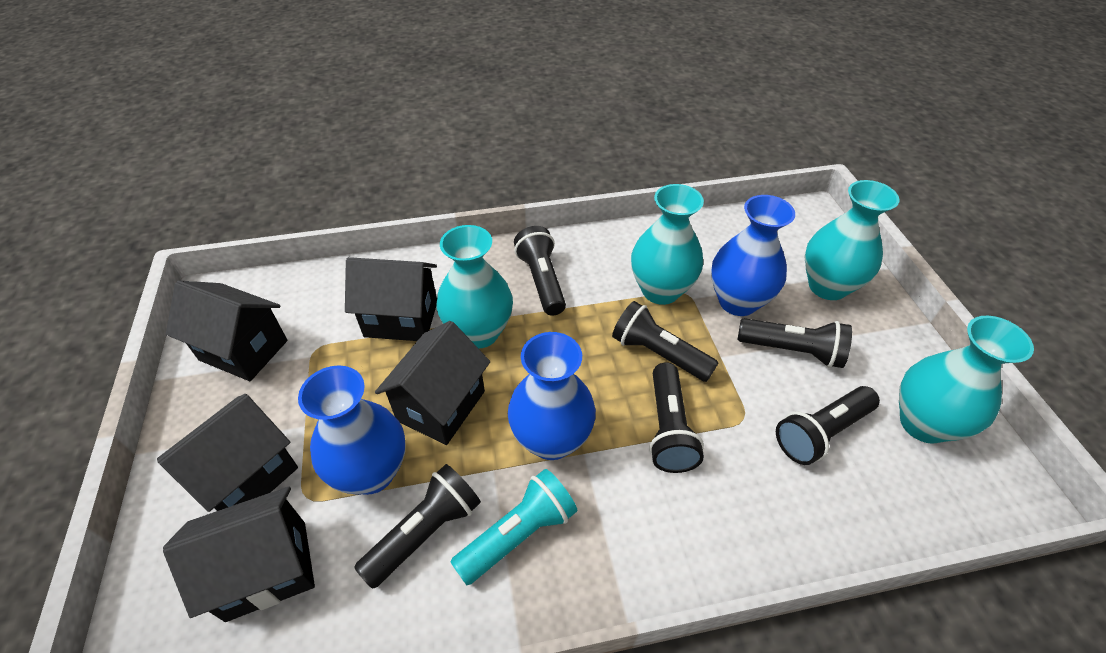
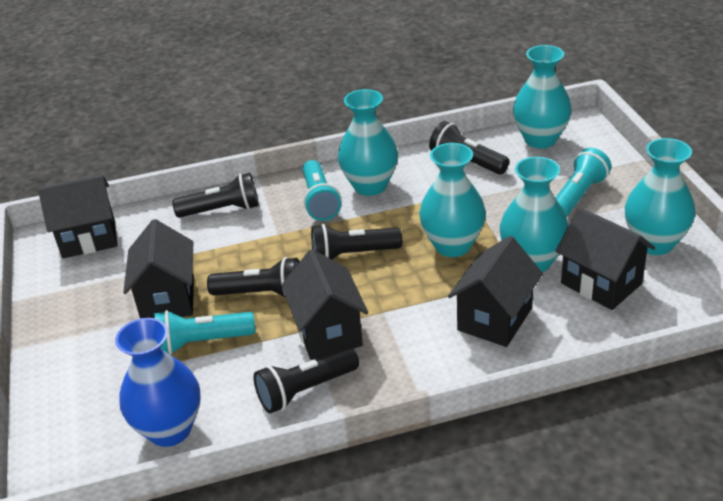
black flashlight: 6 -> 5
blue vase: 3 -> 1
turquoise flashlight: 1 -> 3
turquoise vase: 4 -> 5

